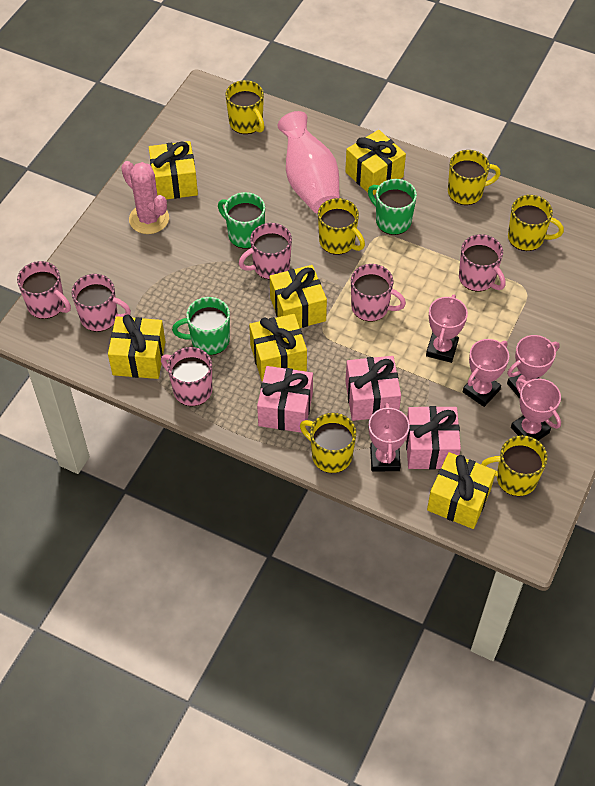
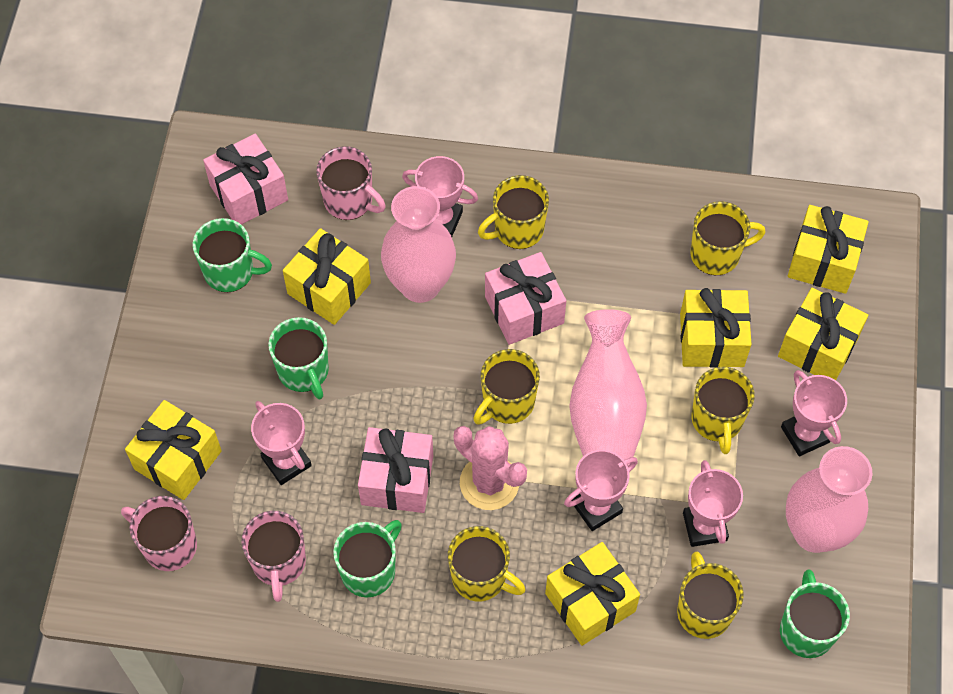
green mug: 3 -> 4
pink mug: 6 -> 3
pink vase: 1 -> 3

